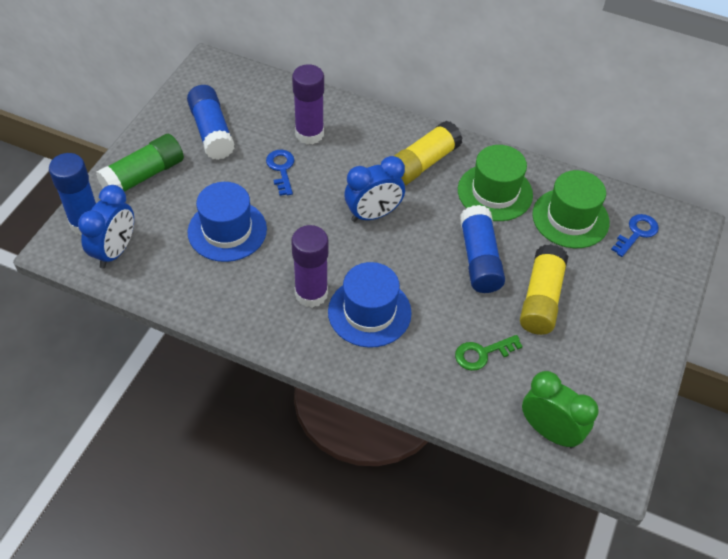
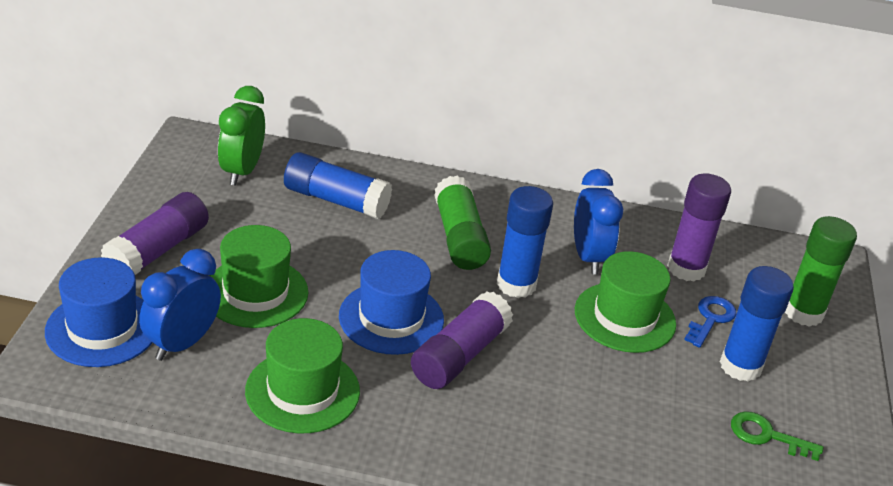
blue key: 2 -> 1
green glue stick: 1 -> 2
green hat: 2 -> 3
purple glue stick: 2 -> 3
yellow glue stick: 2 -> 0

